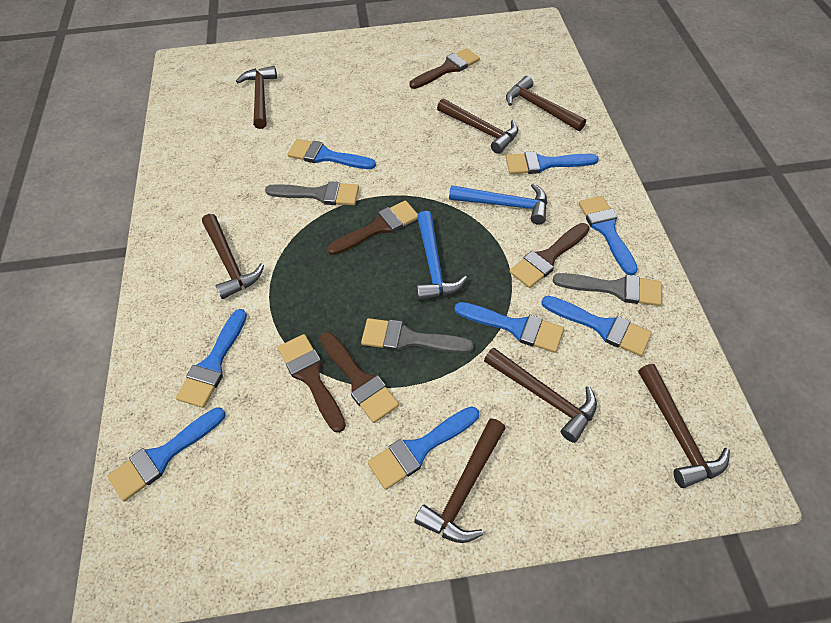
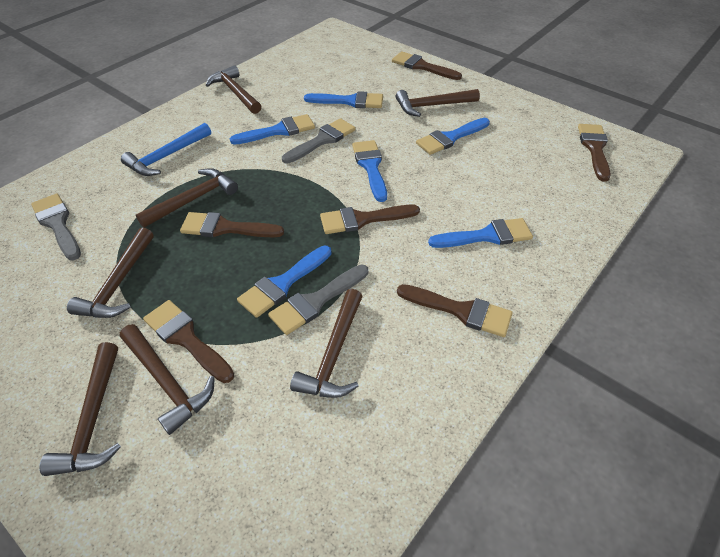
blue brush: 8 -> 6
blue hammer: 2 -> 1
brown brush: 5 -> 6

